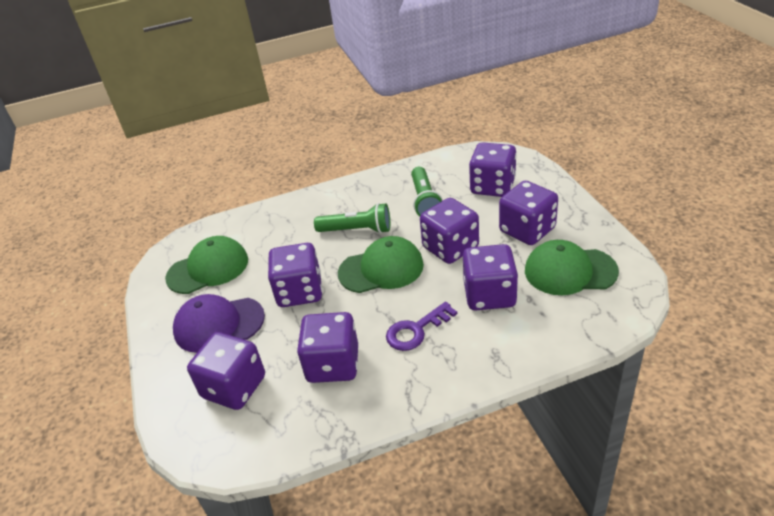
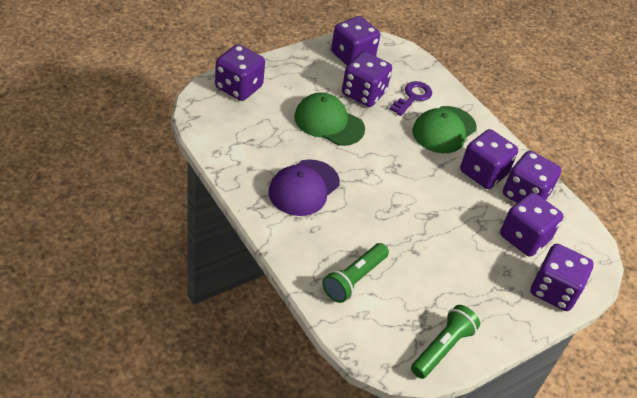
green cap: 3 -> 2

